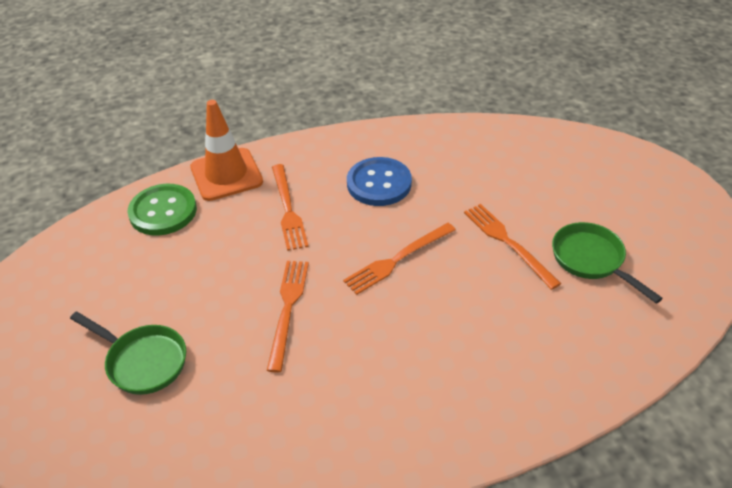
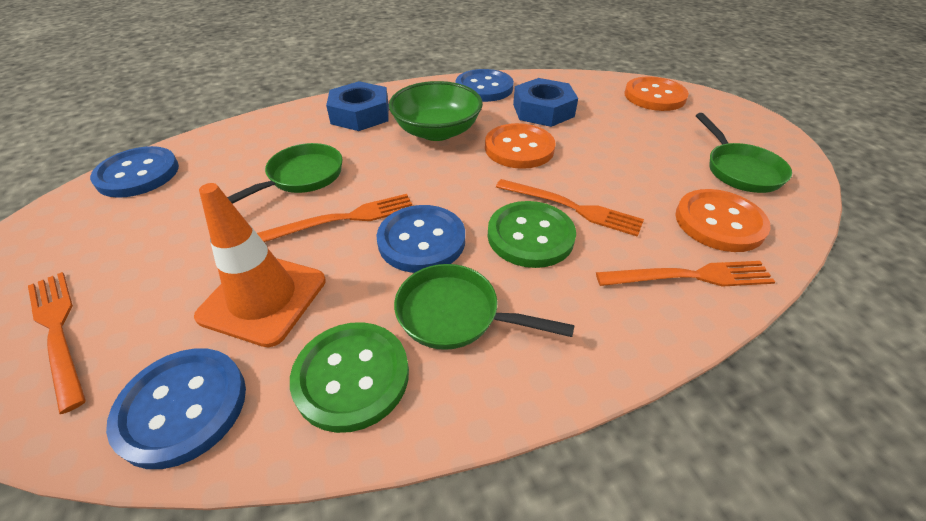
blue button: 1 -> 4
blue nut: 0 -> 2
green bowl: 0 -> 1
green button: 1 -> 2
green pan: 2 -> 3
orange button: 0 -> 3

